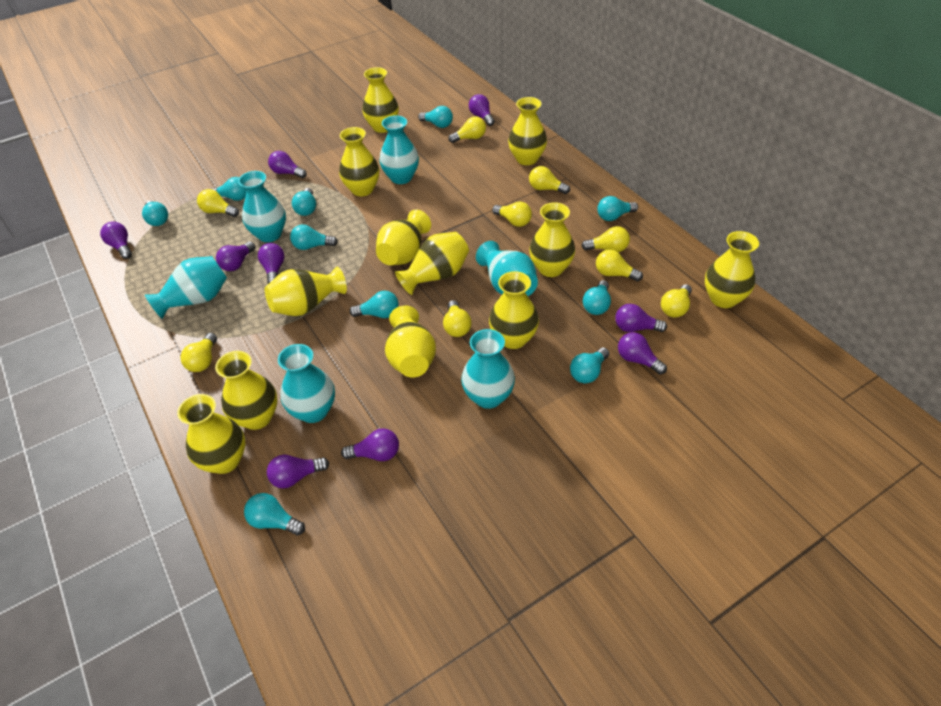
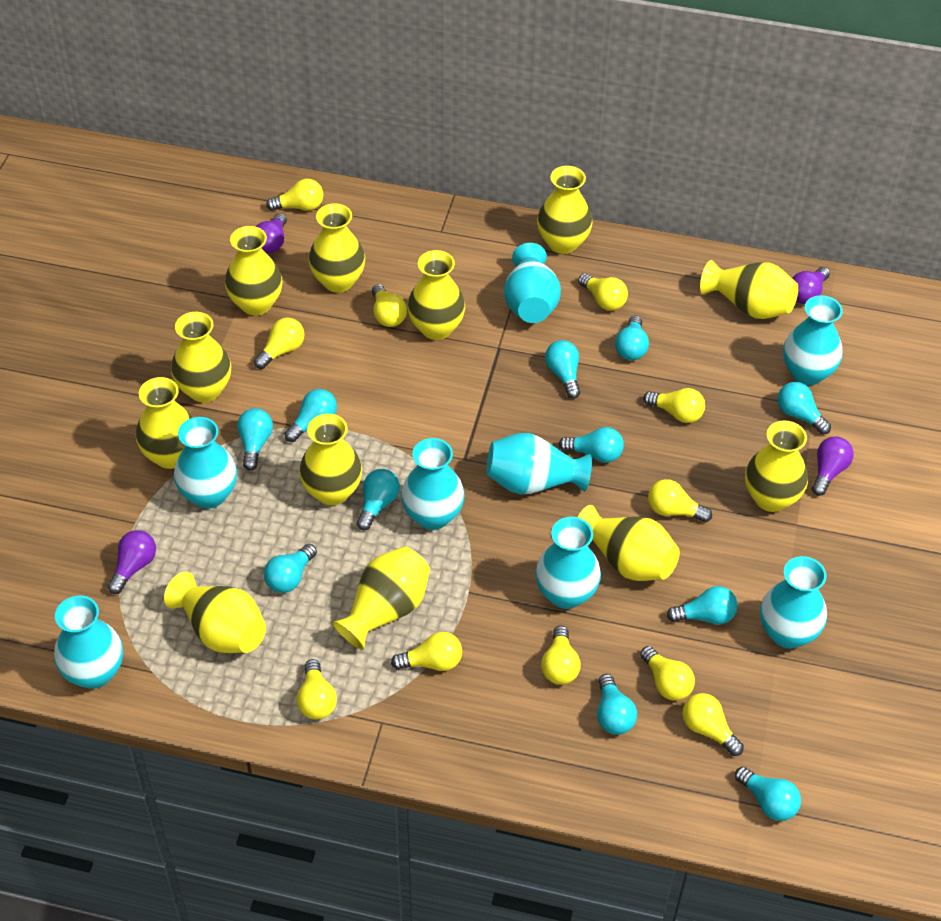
purple light bulb: 9 -> 4
turquoise light bulb: 10 -> 11
turquoise vase: 6 -> 8
yellow light bulb: 9 -> 11

